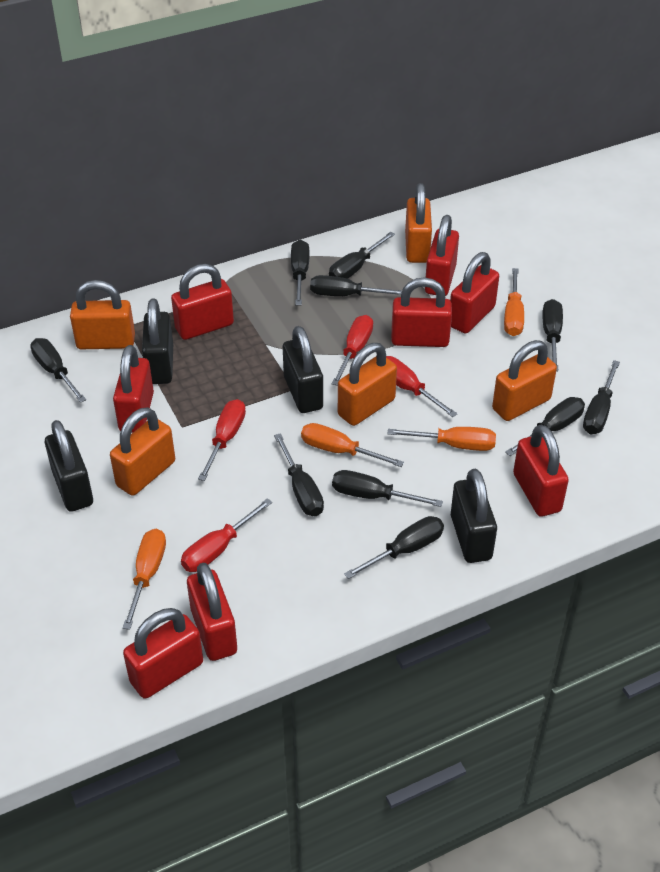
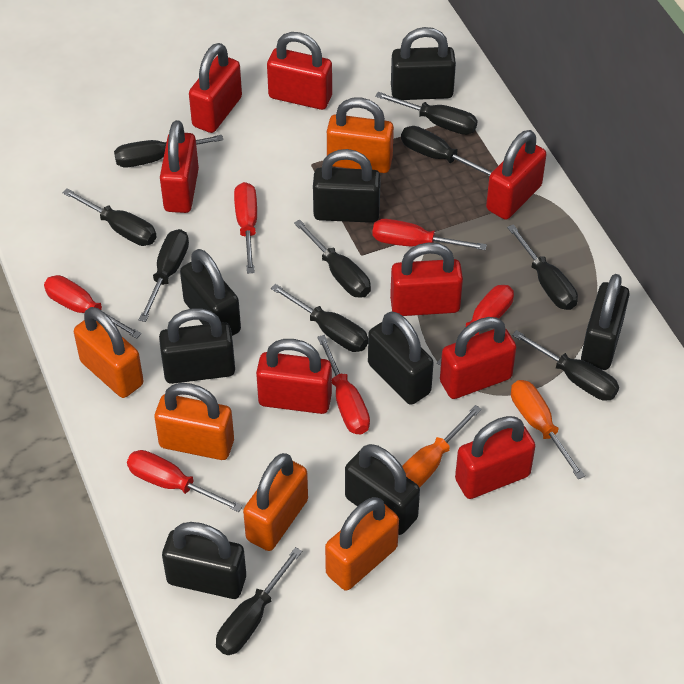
black padlock: 4 -> 8
orange screwdriver: 4 -> 2
red screwdriver: 4 -> 6

